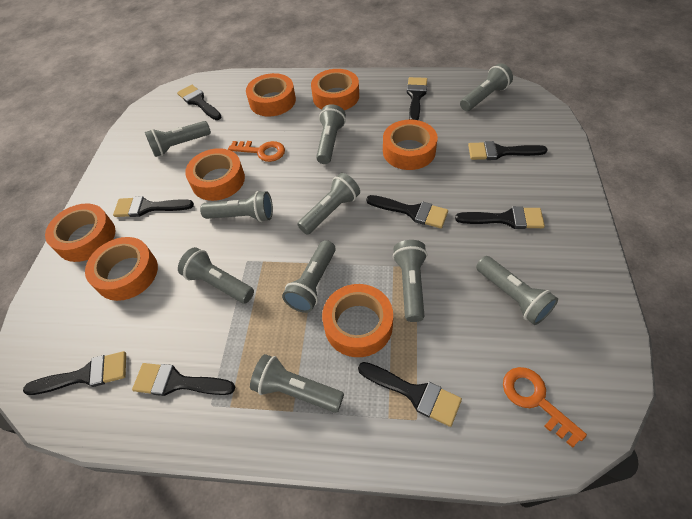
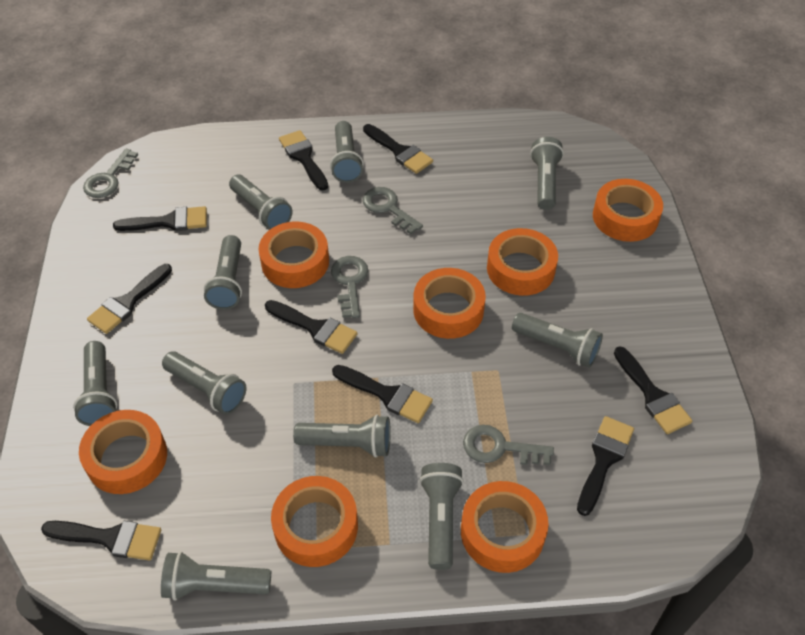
grey key: 0 -> 4
orange key: 2 -> 0

